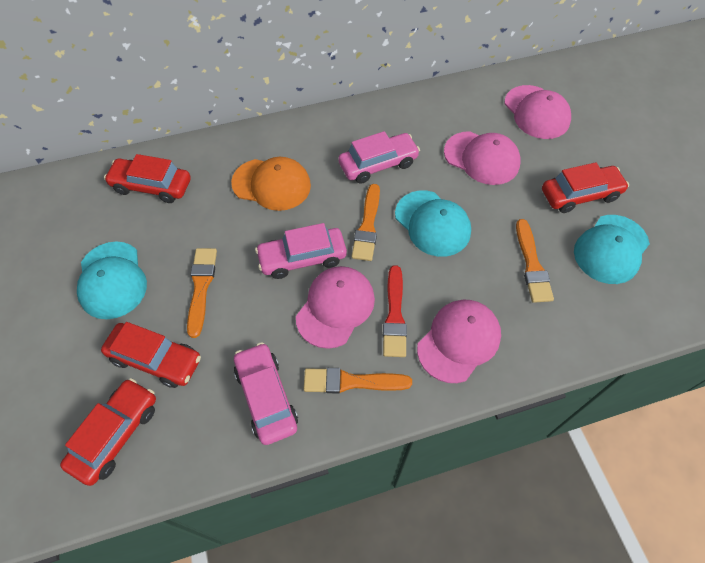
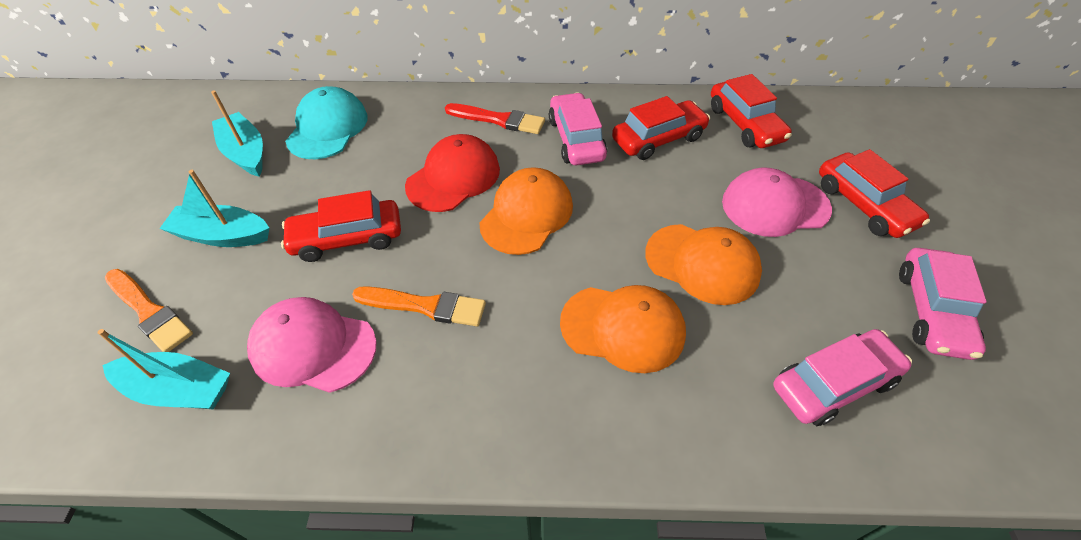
orange brush: 4 -> 2
orange cap: 1 -> 3
pink cap: 4 -> 2
red cap: 0 -> 1
turquoise boat: 0 -> 3
turquoise cap: 3 -> 1

